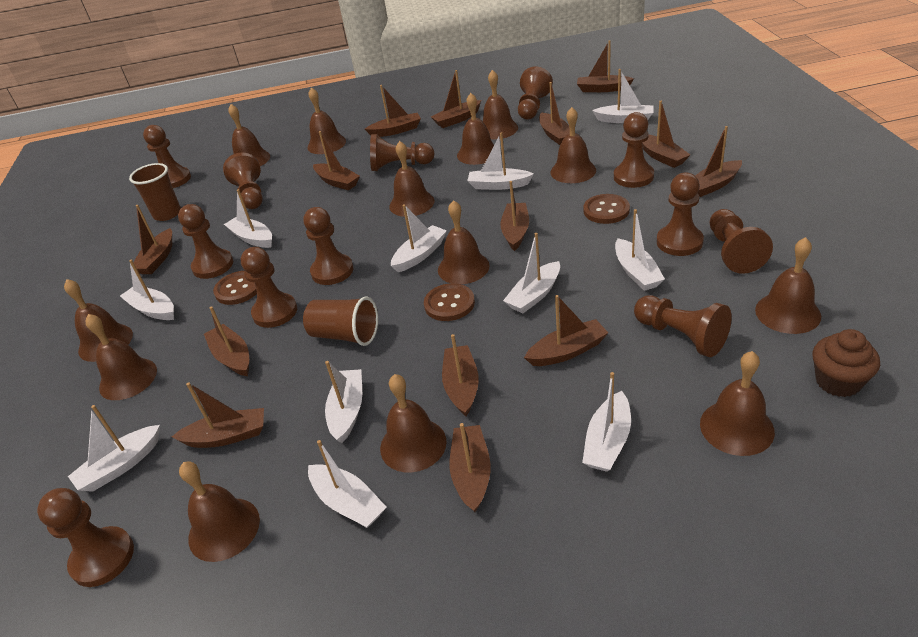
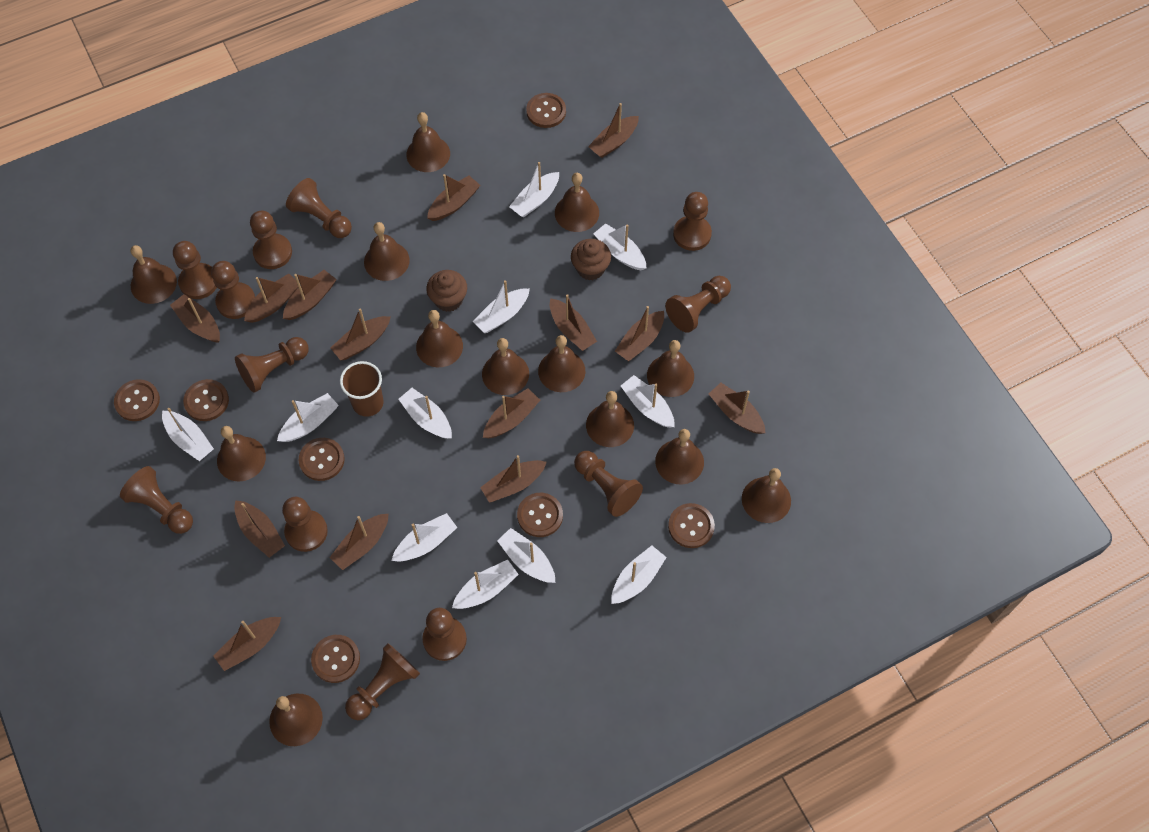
brown button: 3 -> 7
brown cup: 2 -> 1
brown cupcake: 1 -> 2

